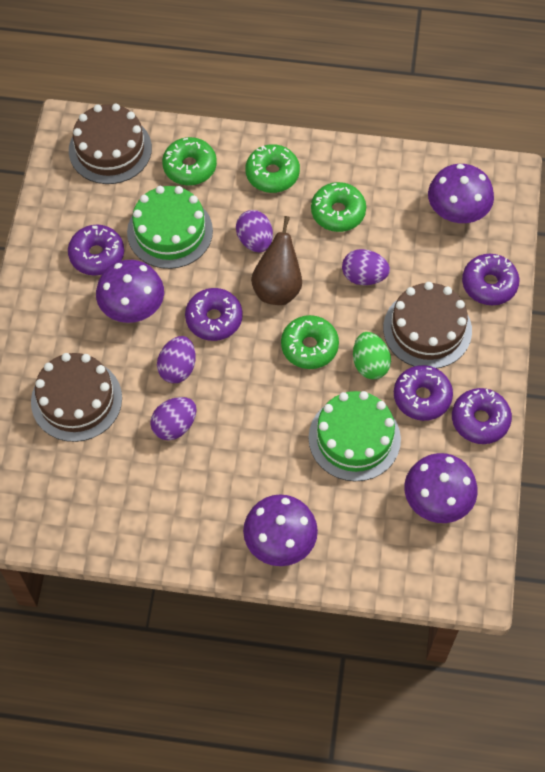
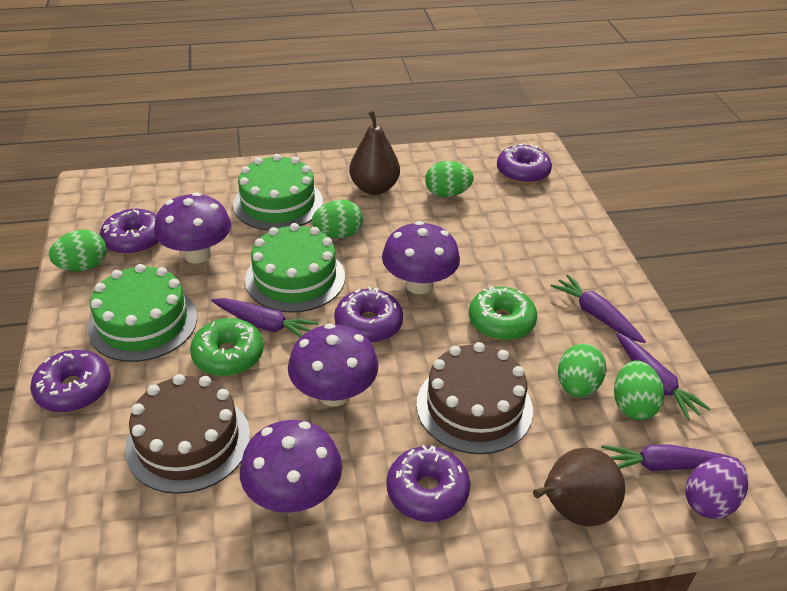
brown cake: 3 -> 2
brown pear: 1 -> 2
green cake: 2 -> 3
green donut: 4 -> 2
green egg: 1 -> 5
purple carrot: 0 -> 4
purple egg: 4 -> 1

